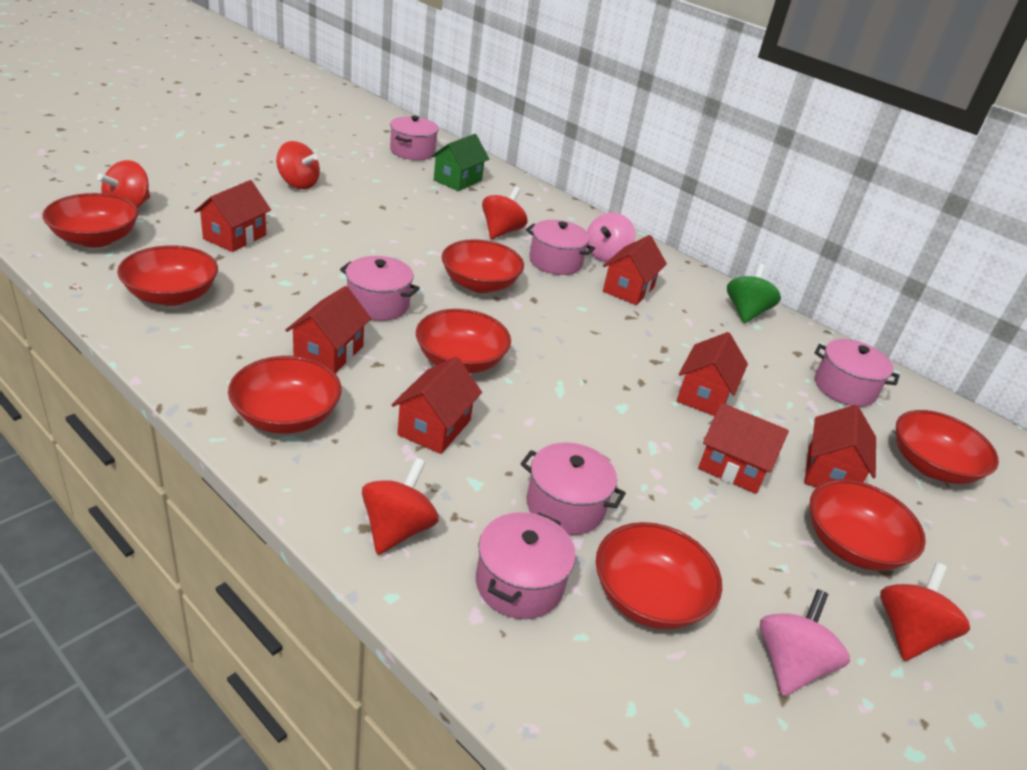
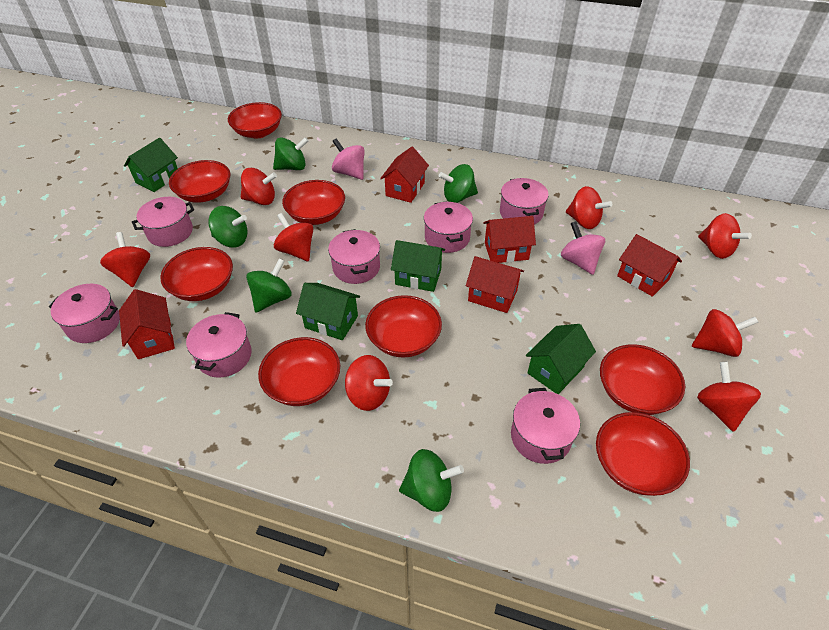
green house: 1 -> 4
green spinning top: 1 -> 5
pink pot: 6 -> 7
red house: 7 -> 5
red spinning top: 5 -> 8

